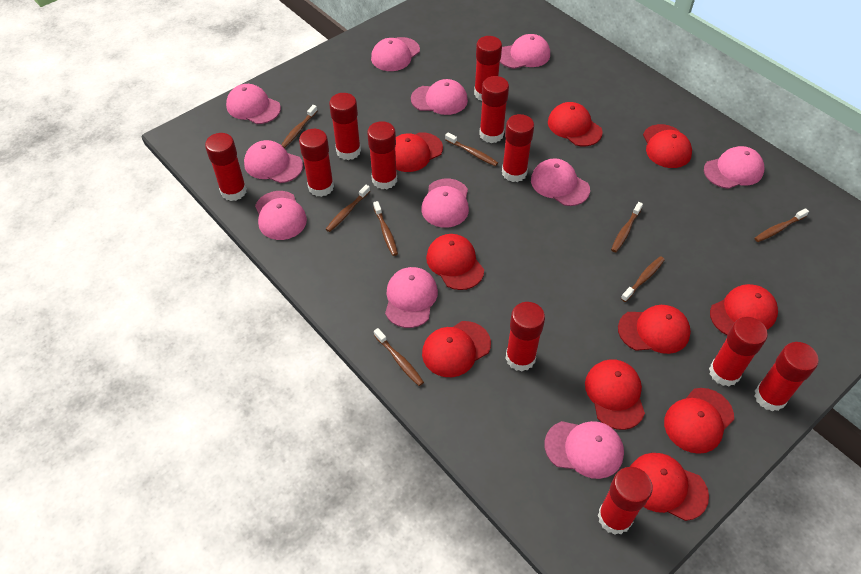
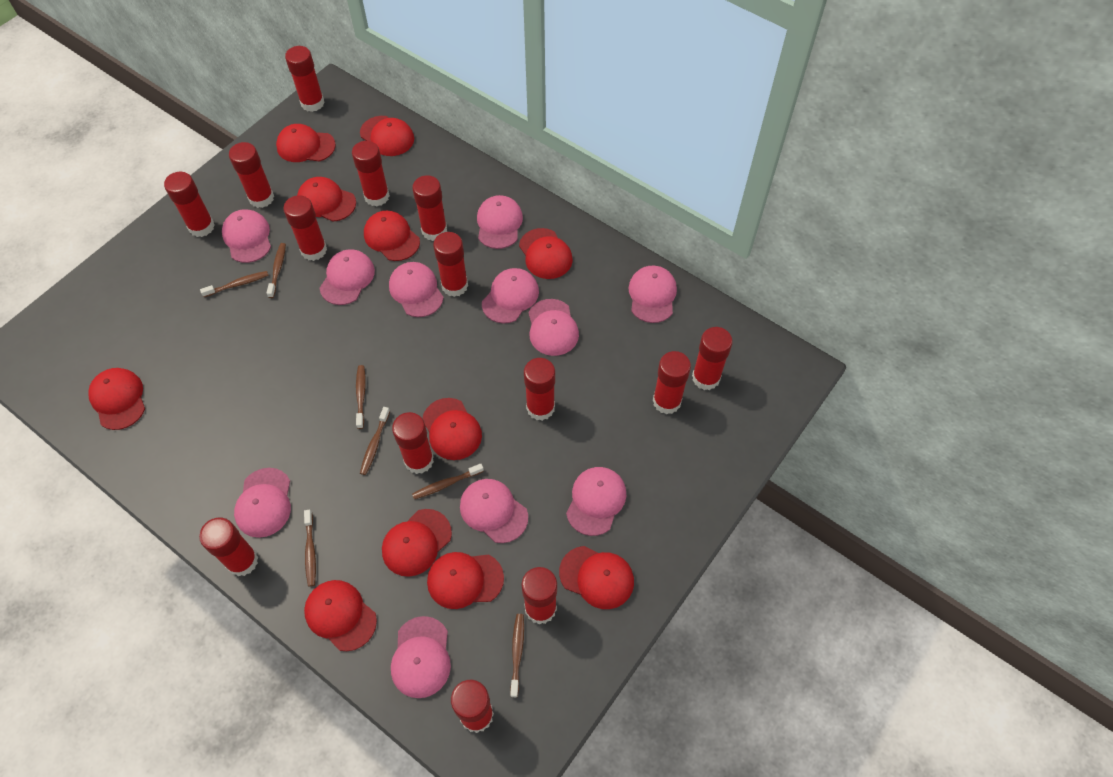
brown toothbrush: 8 -> 7
red cap: 10 -> 11
red glue stick: 11 -> 14

